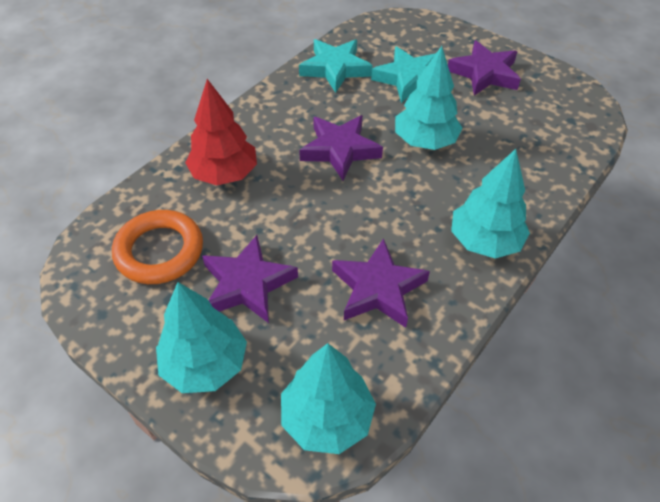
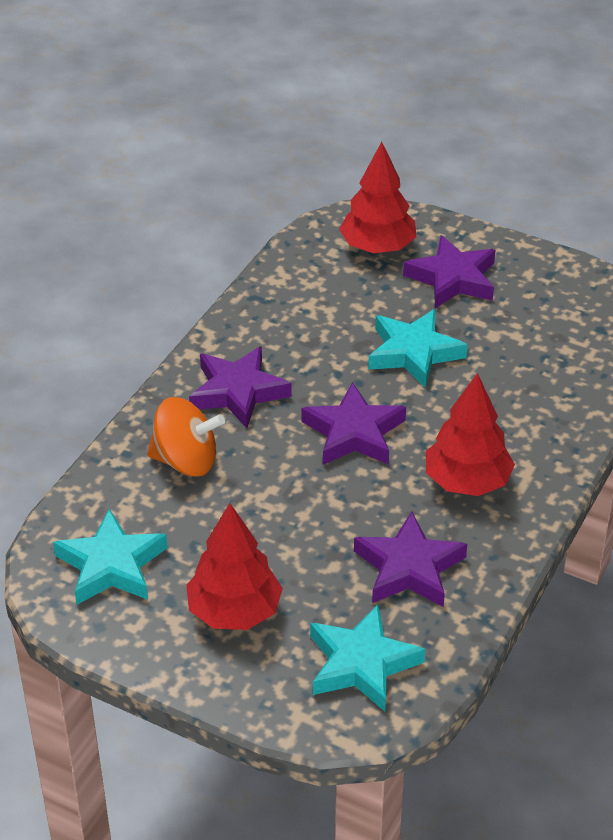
orange ring: 1 -> 0
orange spinning top: 0 -> 1
red tree: 1 -> 3
turquoise star: 2 -> 3
turquoise tree: 4 -> 0

